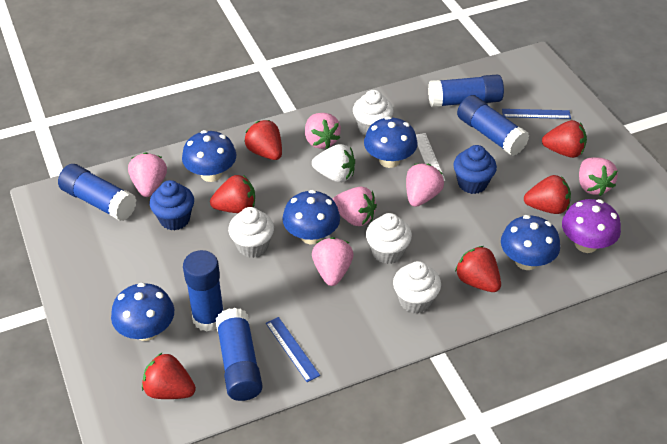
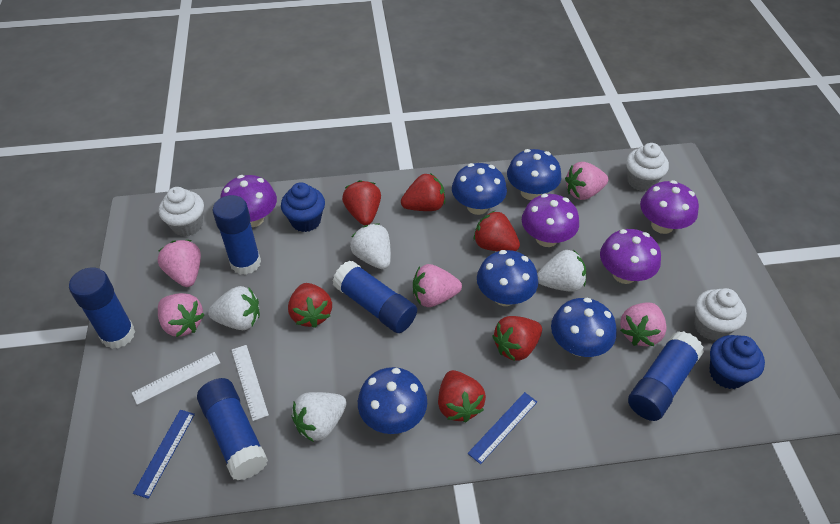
pink strawberry: 6 -> 5
purple mushroom: 1 -> 4
white cupcake: 4 -> 3
white ruler: 1 -> 2
white strawberry: 1 -> 4

